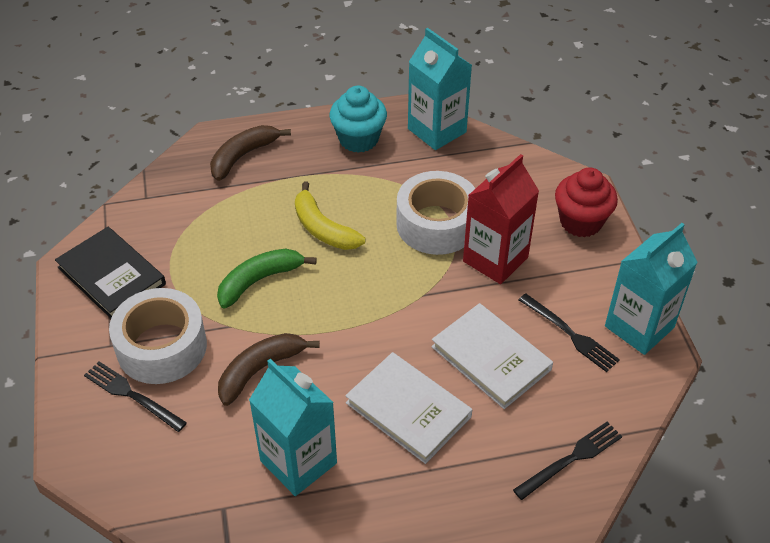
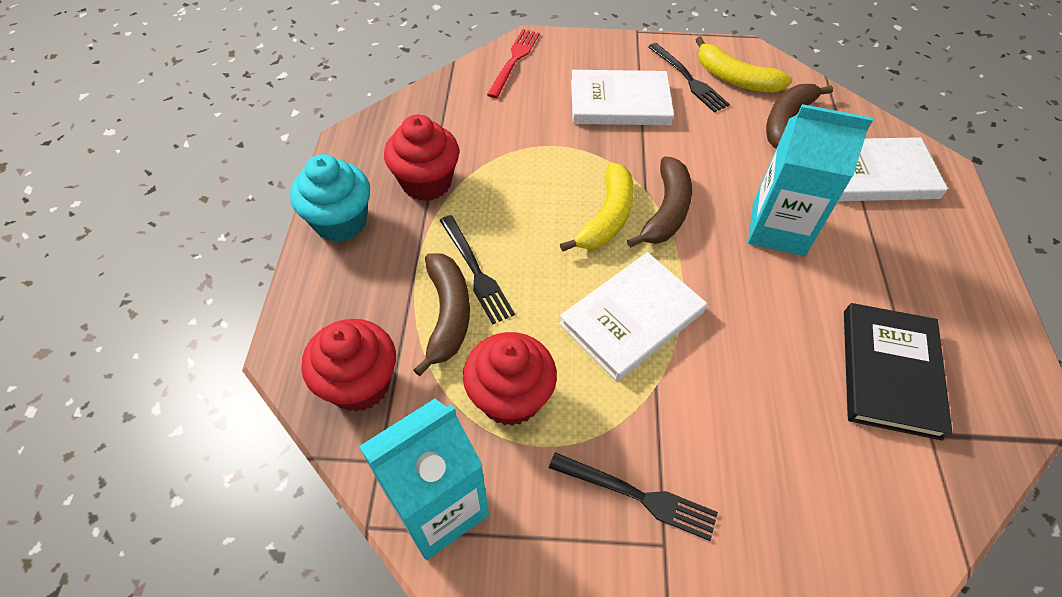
brown banana: 2 -> 3
green banana: 1 -> 0
red carton: 1 -> 0
red cupcake: 1 -> 3
red fork: 0 -> 1
turquoise carton: 3 -> 2
white book: 2 -> 3
white tape: 2 -> 0
yellow banana: 1 -> 2

